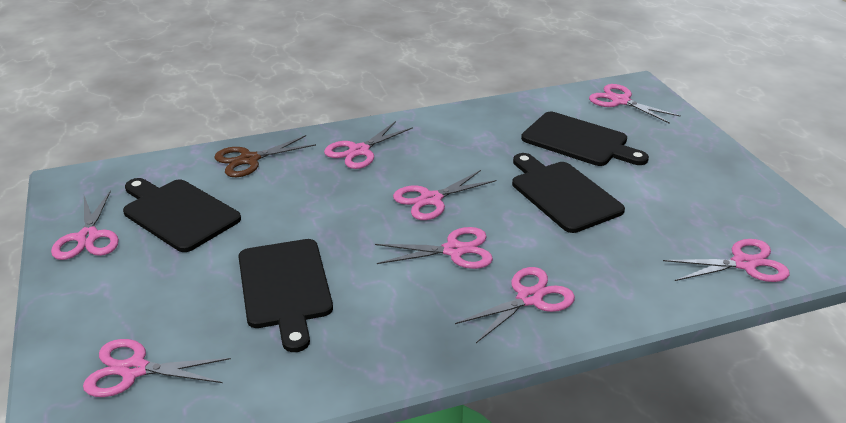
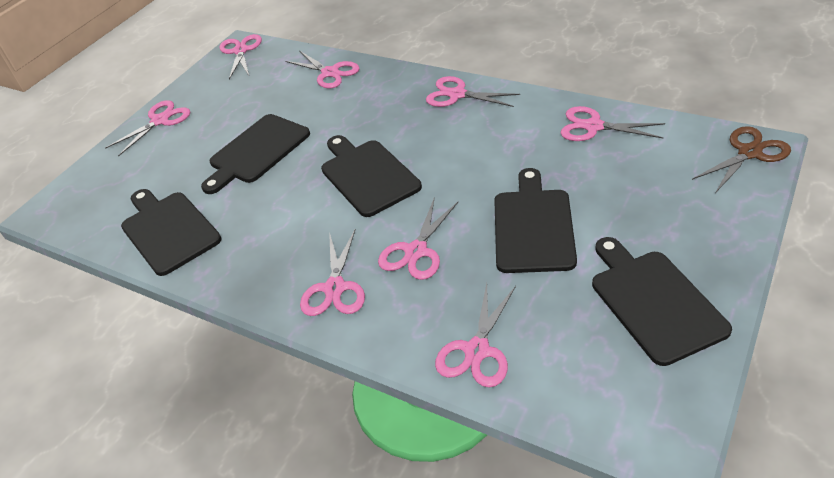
black cutting board: 4 -> 5

